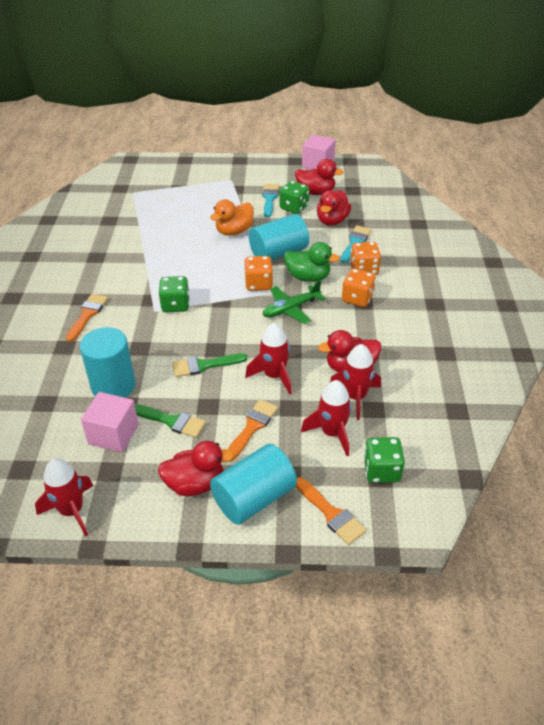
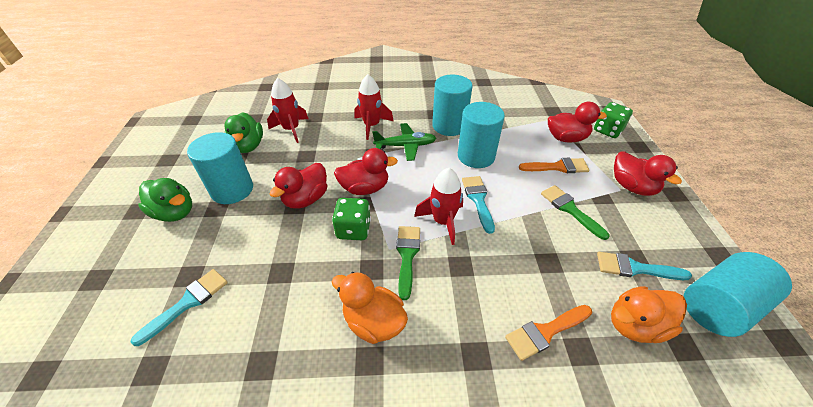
green dice: 3 -> 2
green duck: 1 -> 2
orange brush: 3 -> 2
orange dice: 3 -> 0
orange duck: 1 -> 2
pink cube: 2 -> 0
red rocket: 4 -> 3
turquoise brush: 2 -> 3
turquoise cylinder: 3 -> 4

